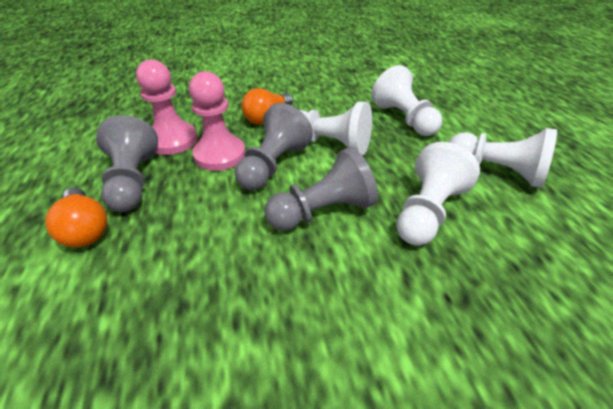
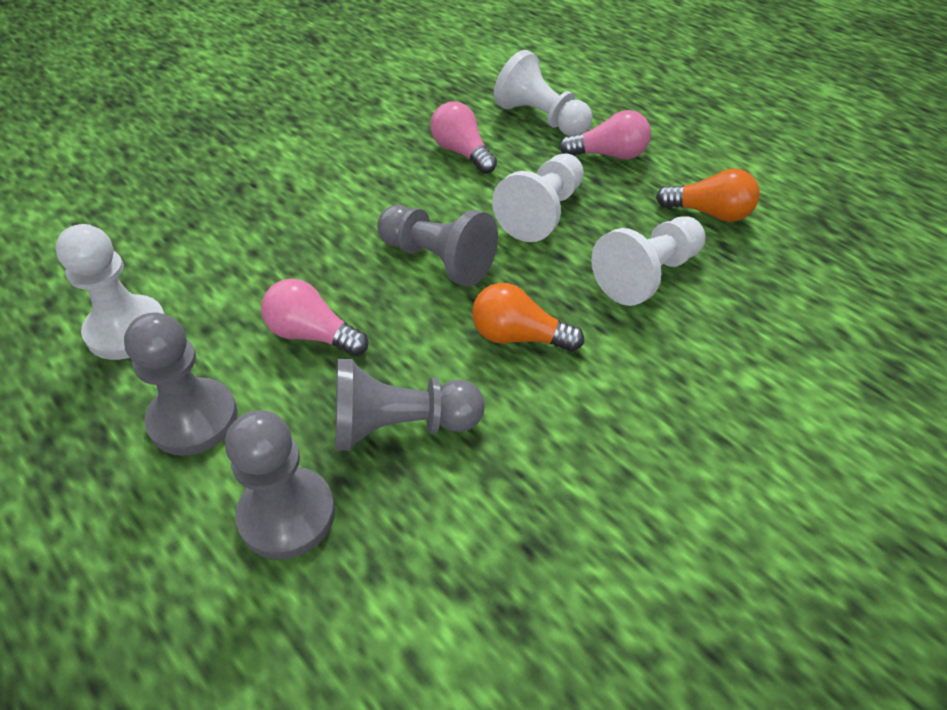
grey pawn: 3 -> 4
pink light bulb: 0 -> 3
pink pawn: 2 -> 0

